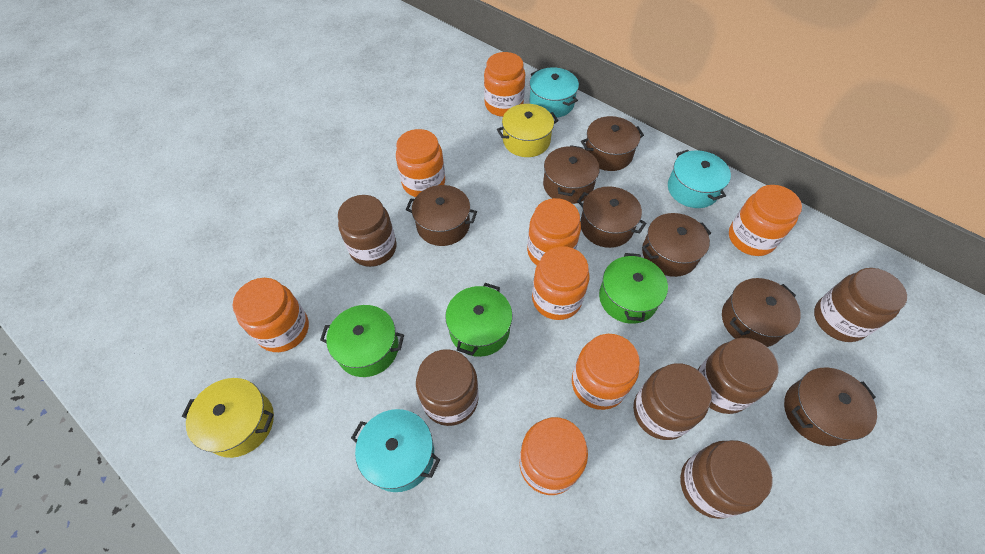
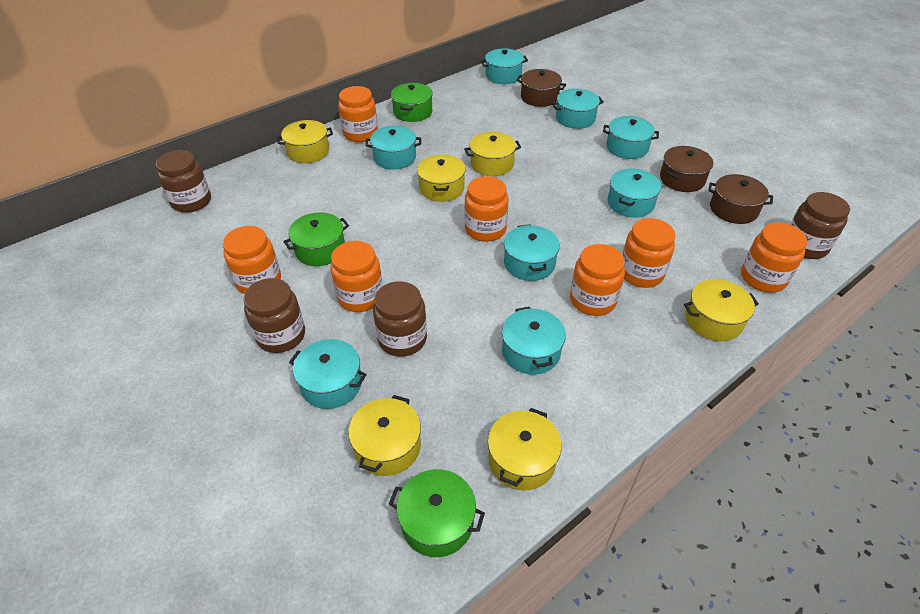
brown jar: 6 -> 4
brown pot: 7 -> 3
orange jar: 8 -> 7
turquoise pot: 3 -> 8
yellow pot: 2 -> 6

